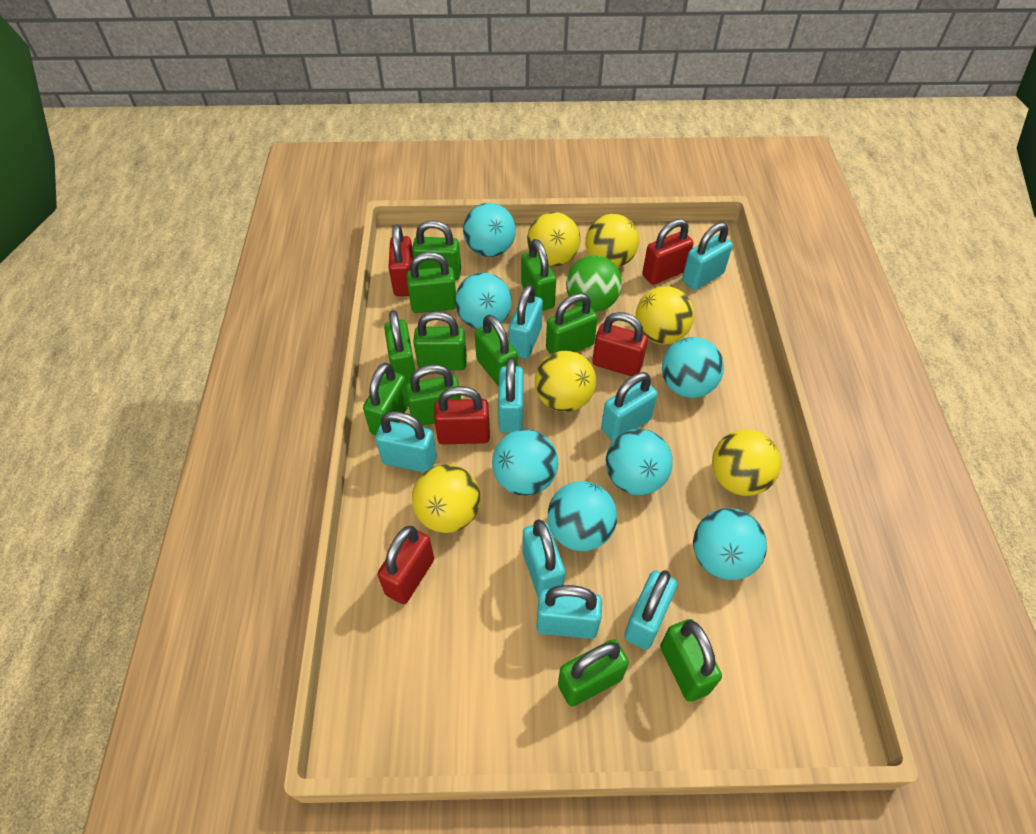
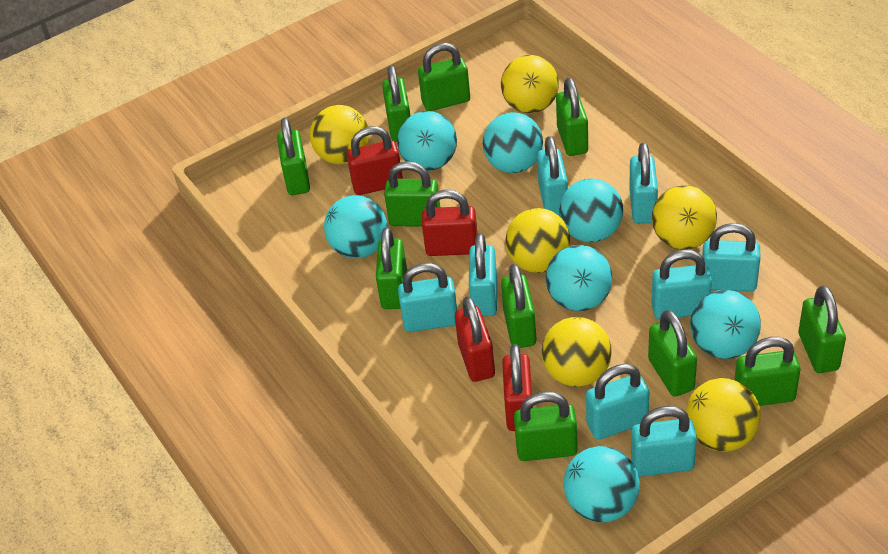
green ball: 1 -> 0
red padlock: 5 -> 4

